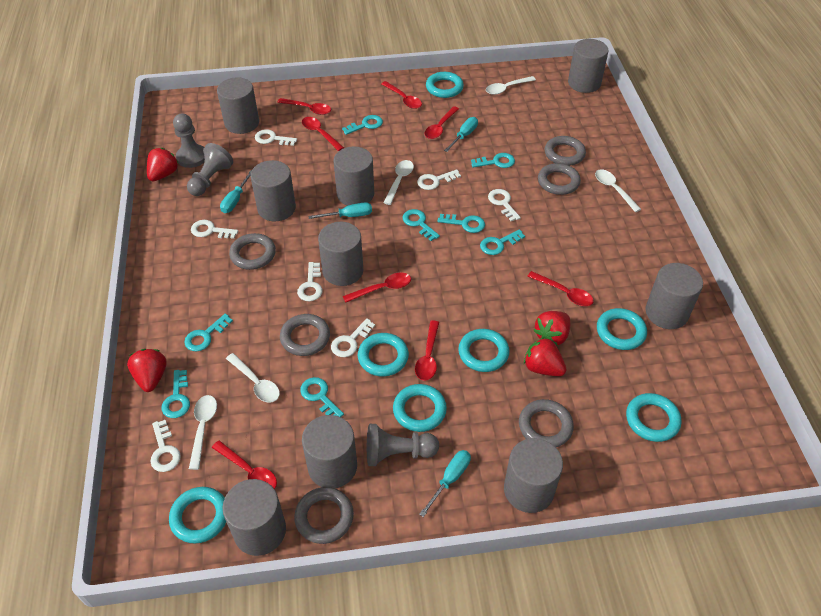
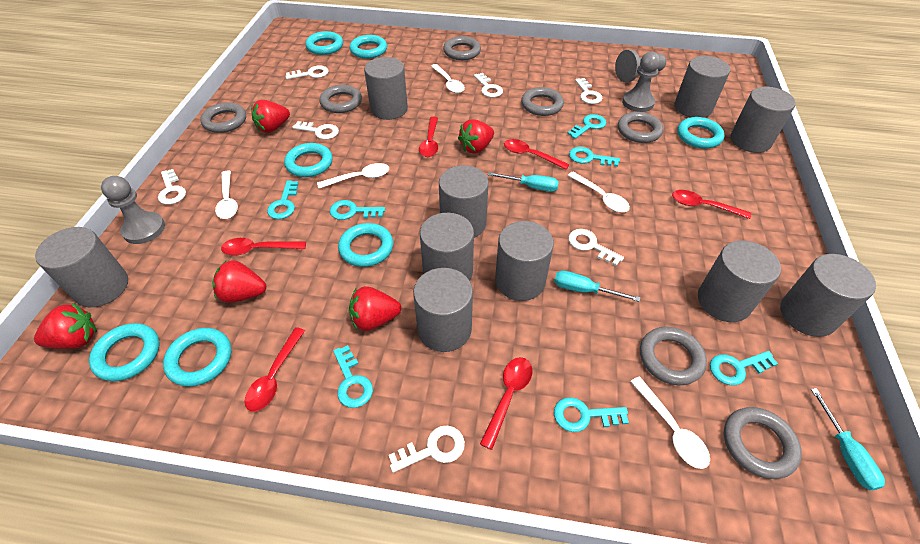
grey cylinder: 9 -> 10
grey ring: 6 -> 7
red spoon: 8 -> 6
red strawberry: 4 -> 5
turquoise key: 8 -> 7
turquoise screwdriver: 4 -> 3

